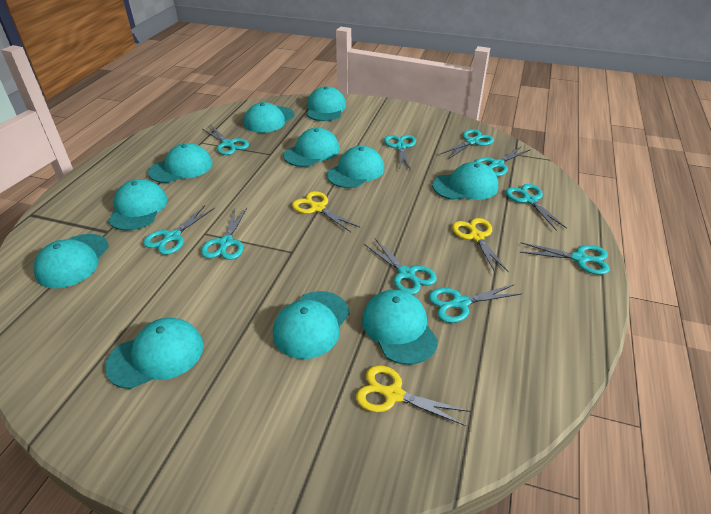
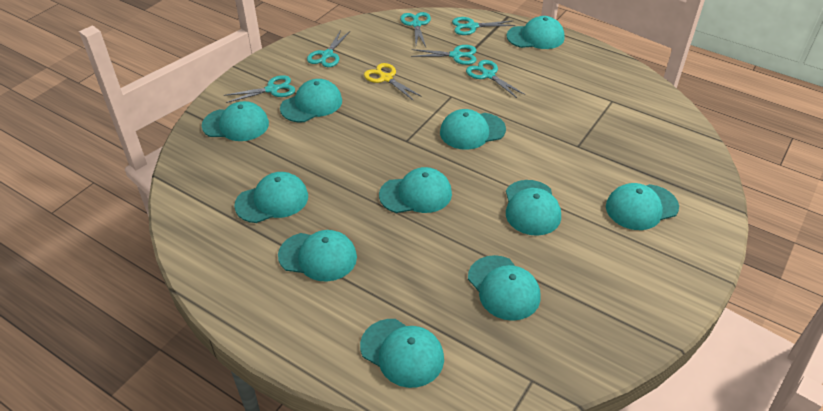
turquoise scissors: 10 -> 6
yellow scissors: 3 -> 1

